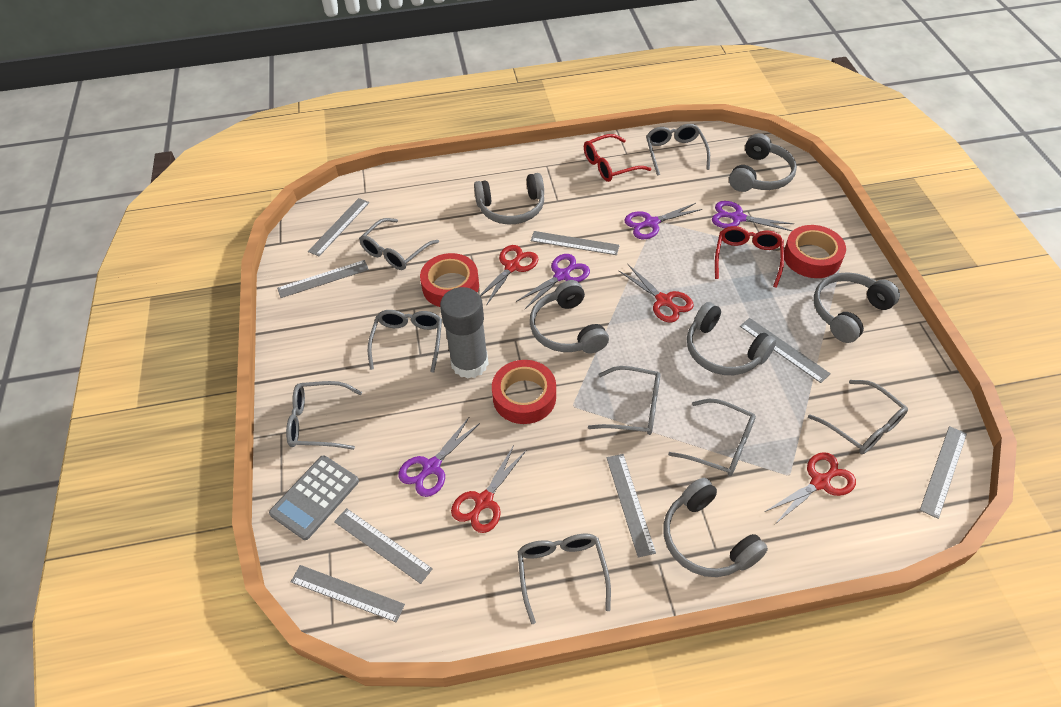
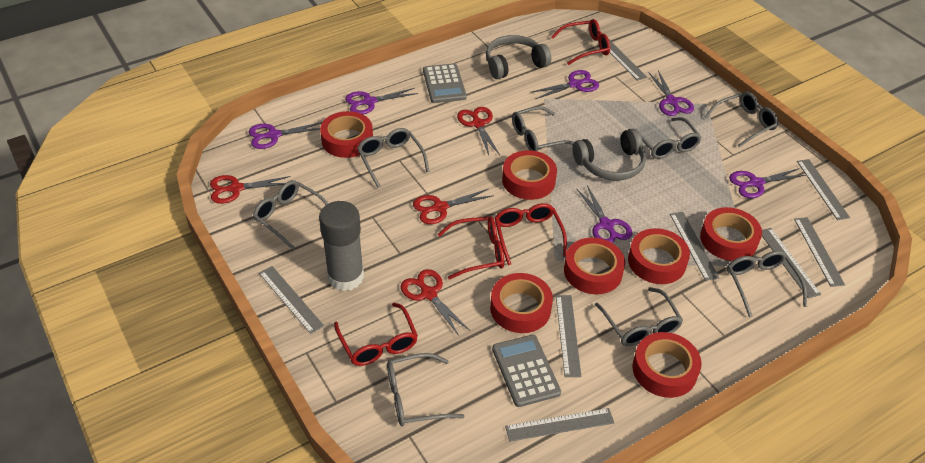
grey calculator: 1 -> 2
grey headphones: 6 -> 2
purple scissors: 4 -> 6
red glasses: 2 -> 4
red tape: 3 -> 7

